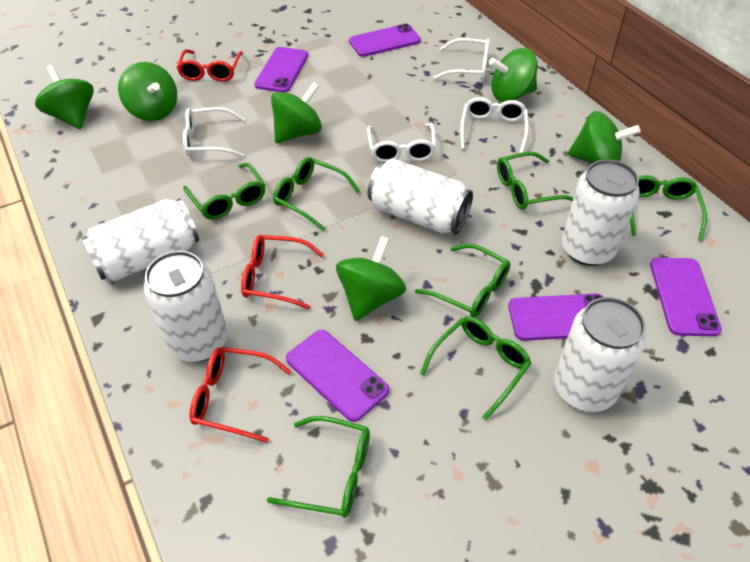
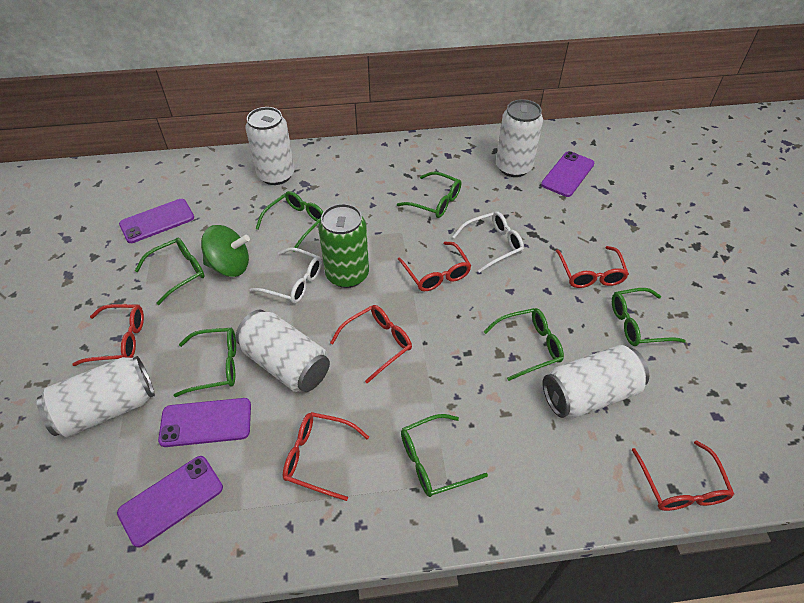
green can: 0 -> 1
green spinning top: 6 -> 1
purple phone: 5 -> 4
red glasses: 3 -> 6
white glasses: 4 -> 2

